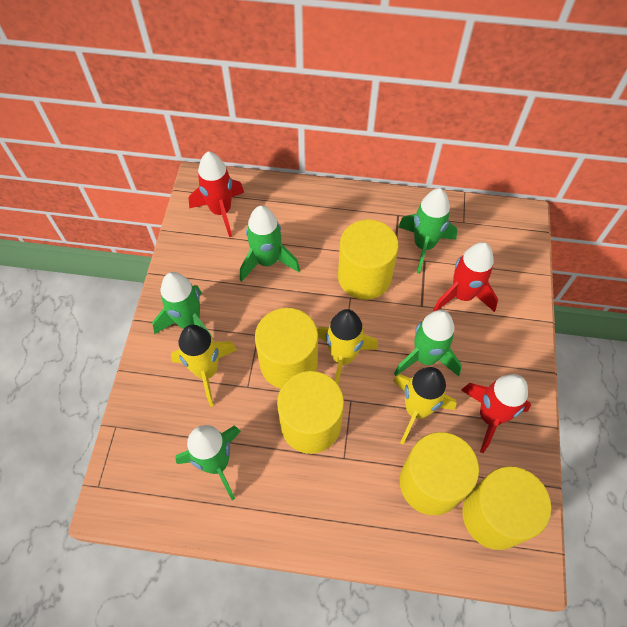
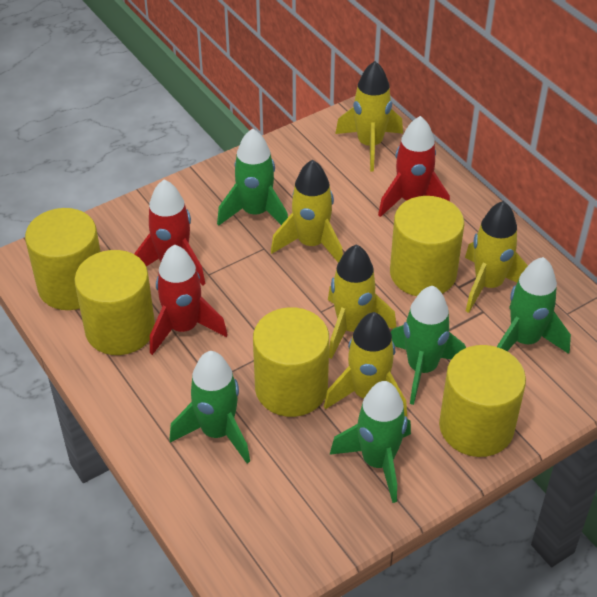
yellow rocket: 3 -> 5

